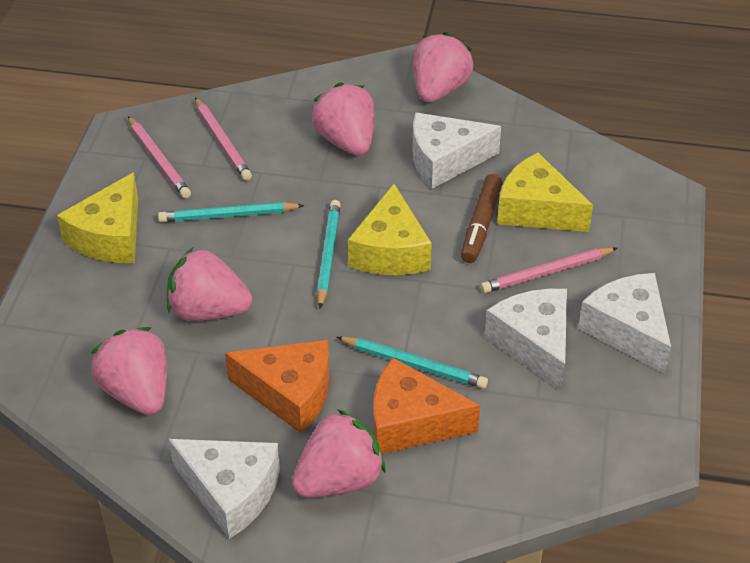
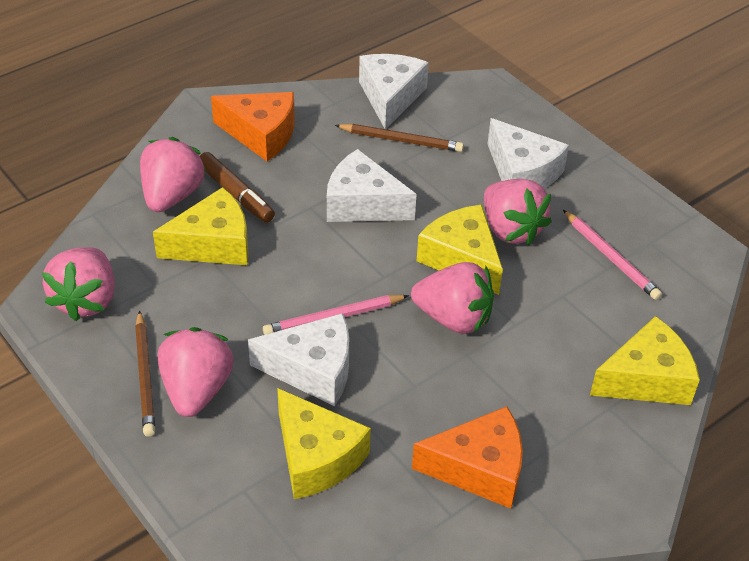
brown pencil: 0 -> 2
pink pencil: 3 -> 2
turquoise pencil: 3 -> 0
yellow cheese: 3 -> 4

